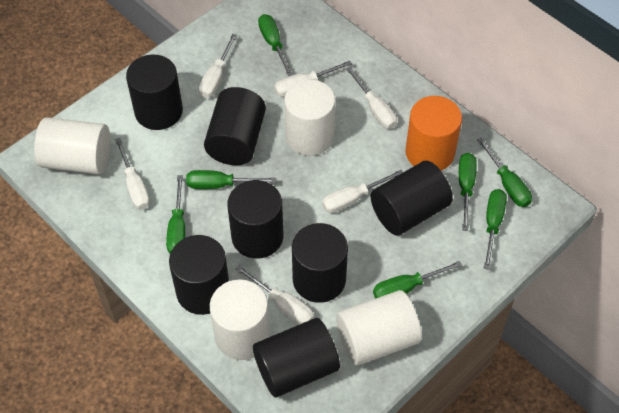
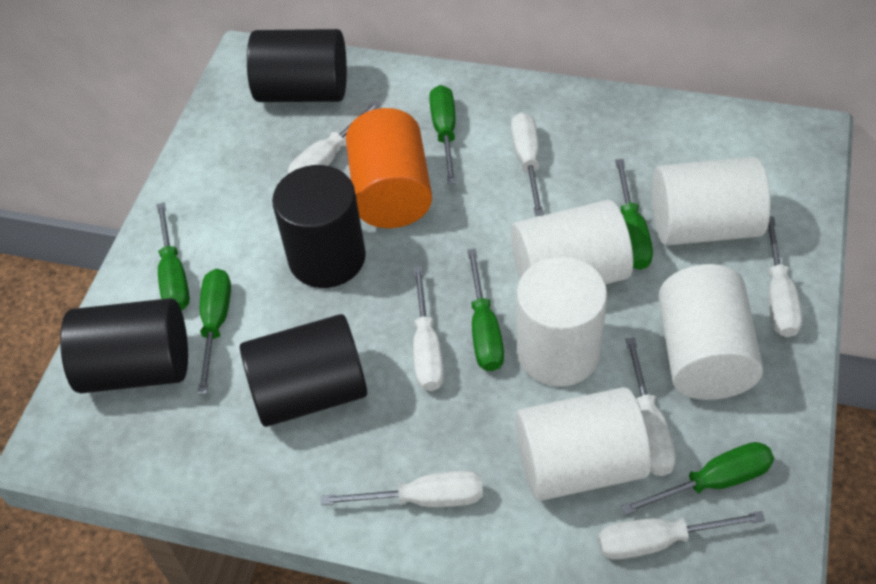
black cylinder: 7 -> 4
green screwdriver: 7 -> 6
white cylinder: 4 -> 5
white screwdriver: 6 -> 7

